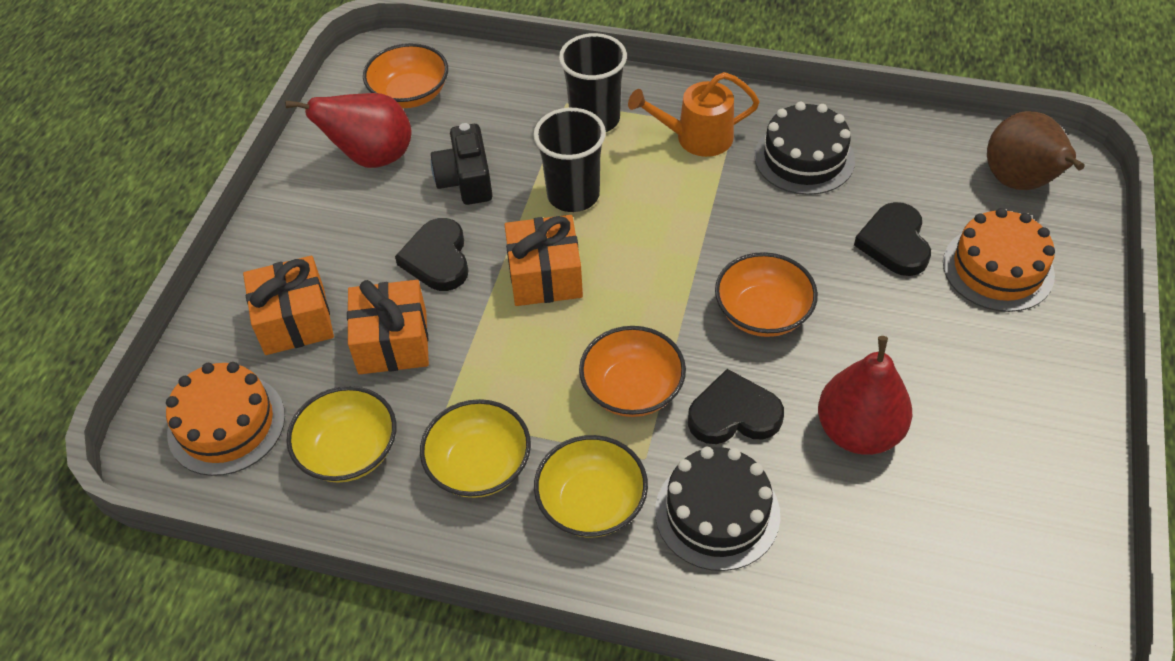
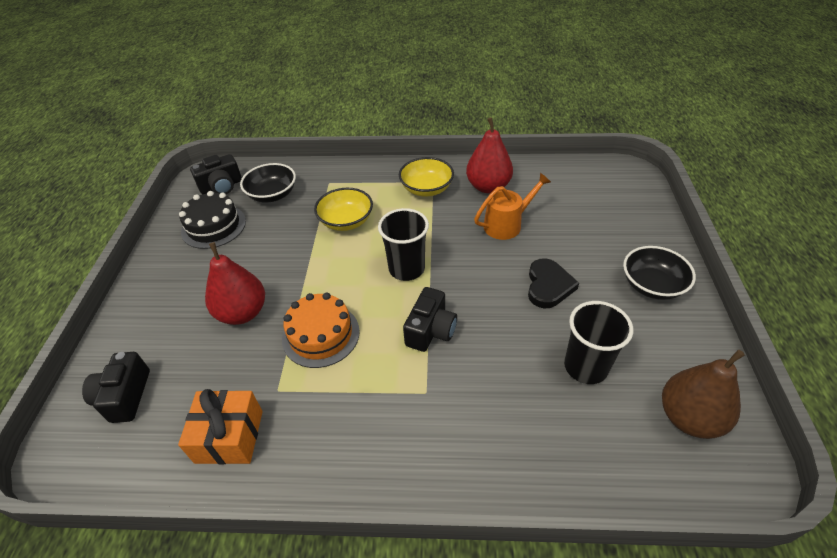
black bowl: 0 -> 2
black cake: 2 -> 1
black camera: 1 -> 3
black heart: 3 -> 1
orange bowl: 3 -> 0
orange cake: 2 -> 1
orange gift: 3 -> 1
yellow bowl: 3 -> 2

